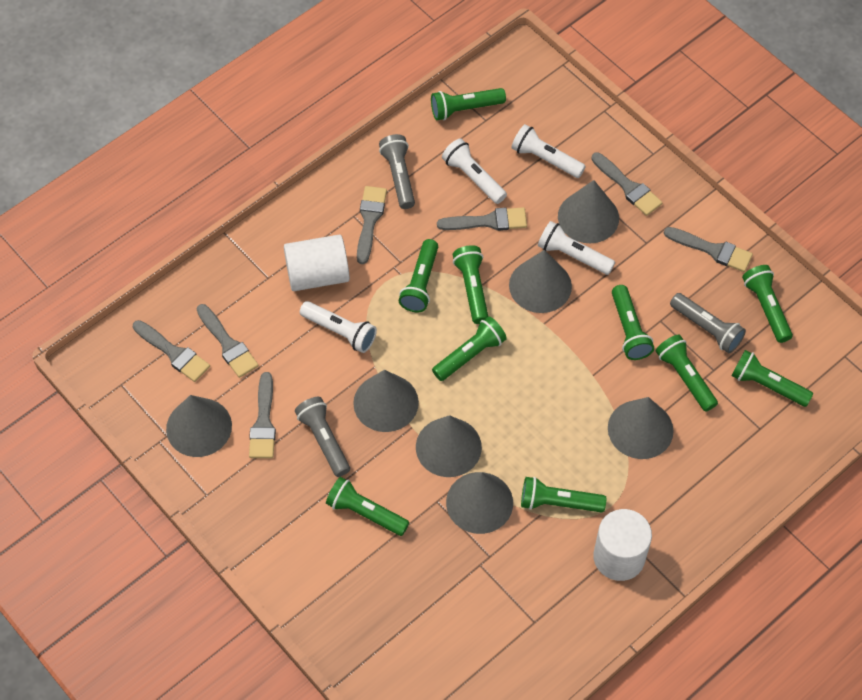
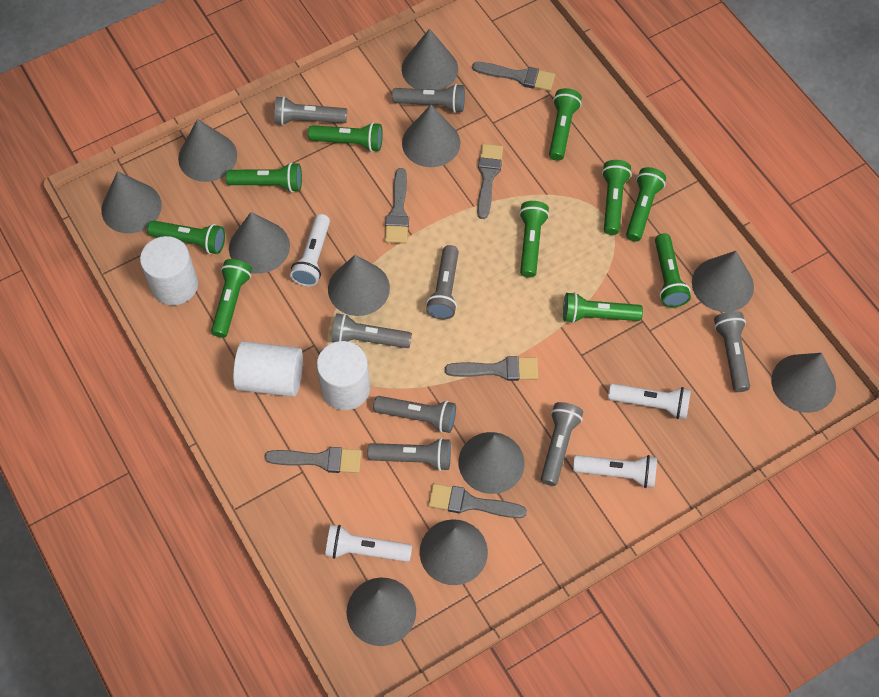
grey brush: 7 -> 6
grey cone: 7 -> 11
grey flashlight: 3 -> 8
white cylinder: 2 -> 3

